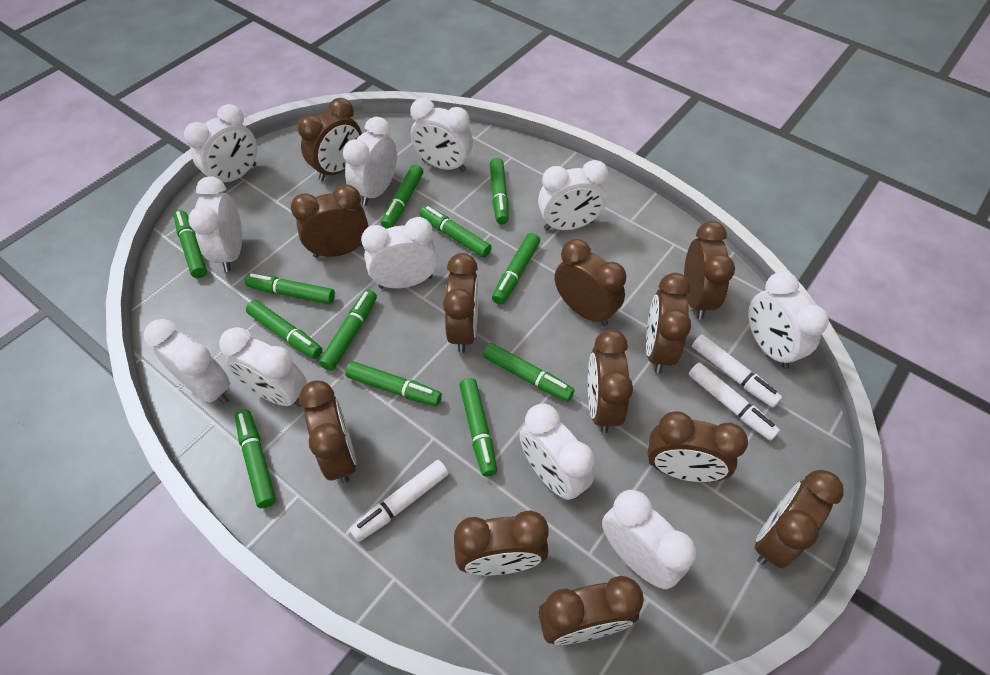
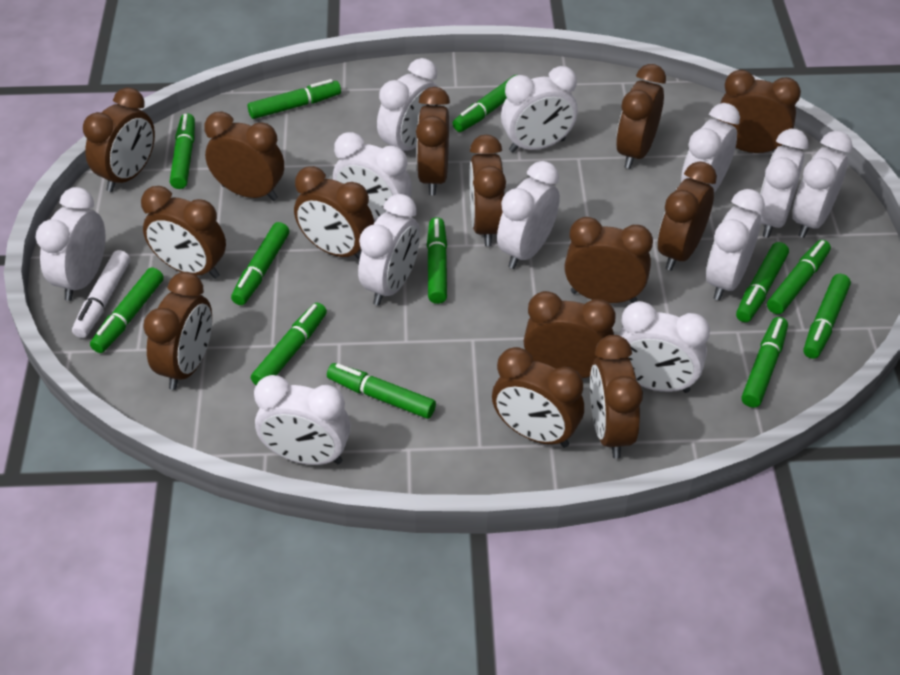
brown clock: 12 -> 14
white clock: 11 -> 12
white marker: 3 -> 1

